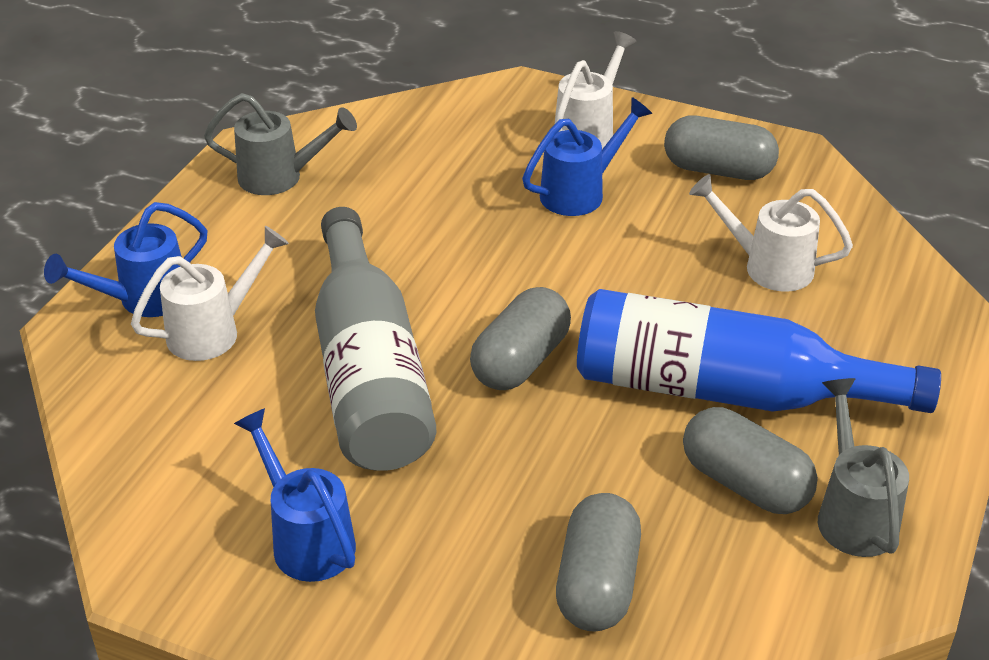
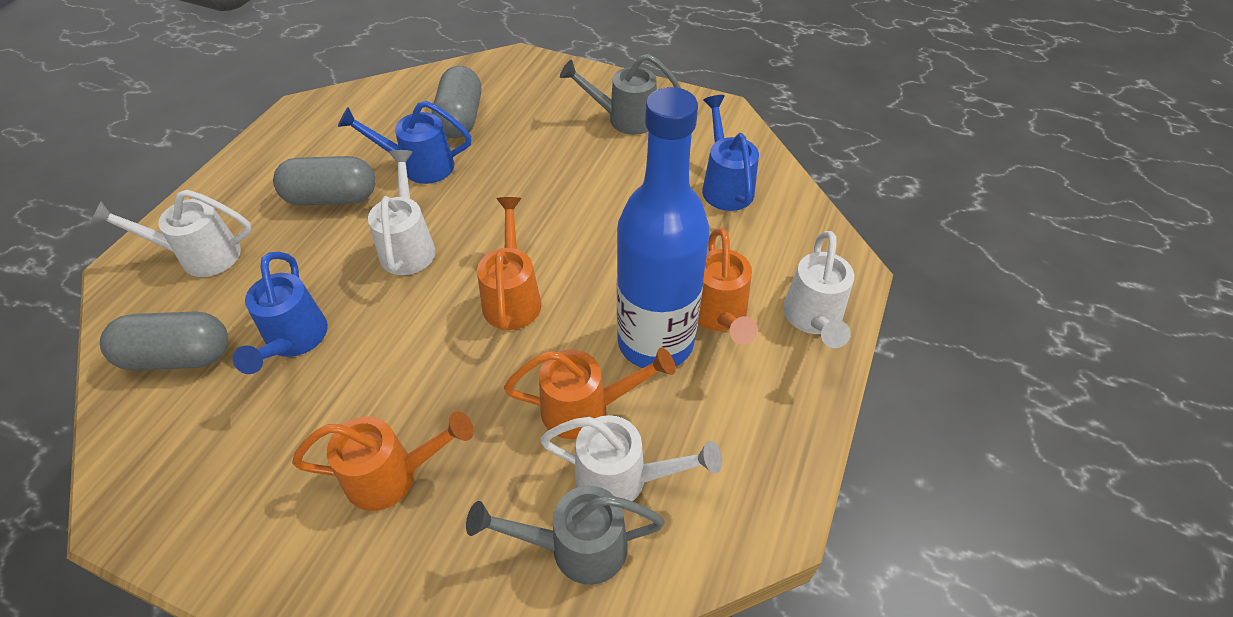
grey bottle: 1 -> 0
grey capsule: 4 -> 3
orange watering can: 0 -> 4
white watering can: 3 -> 4

